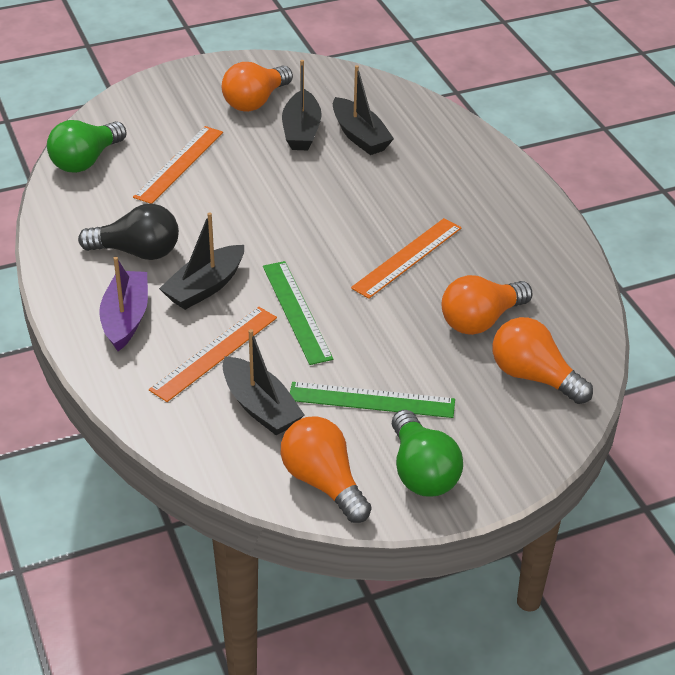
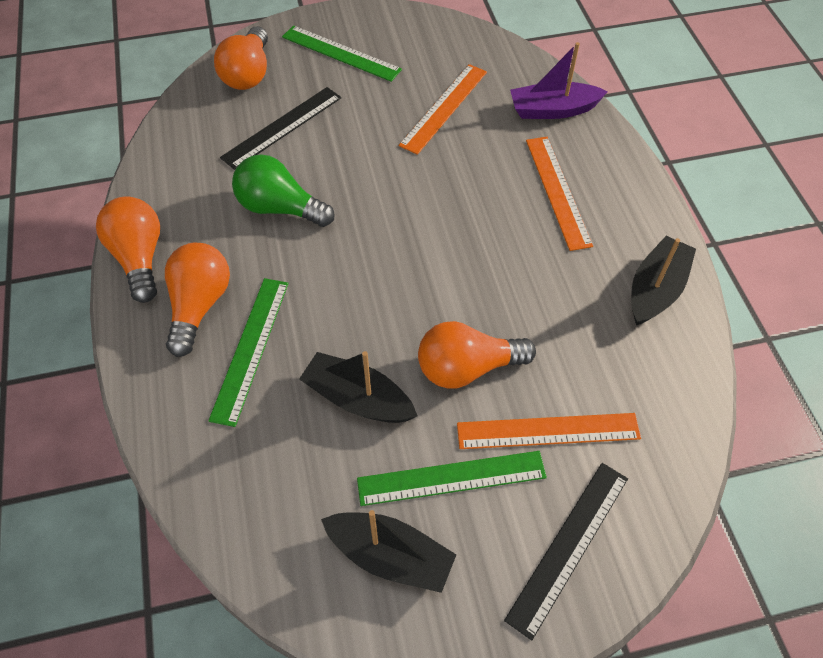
black boat: 4 -> 3
black light bulb: 1 -> 0
black ruler: 0 -> 2
green light bulb: 2 -> 1
green ruler: 2 -> 3

